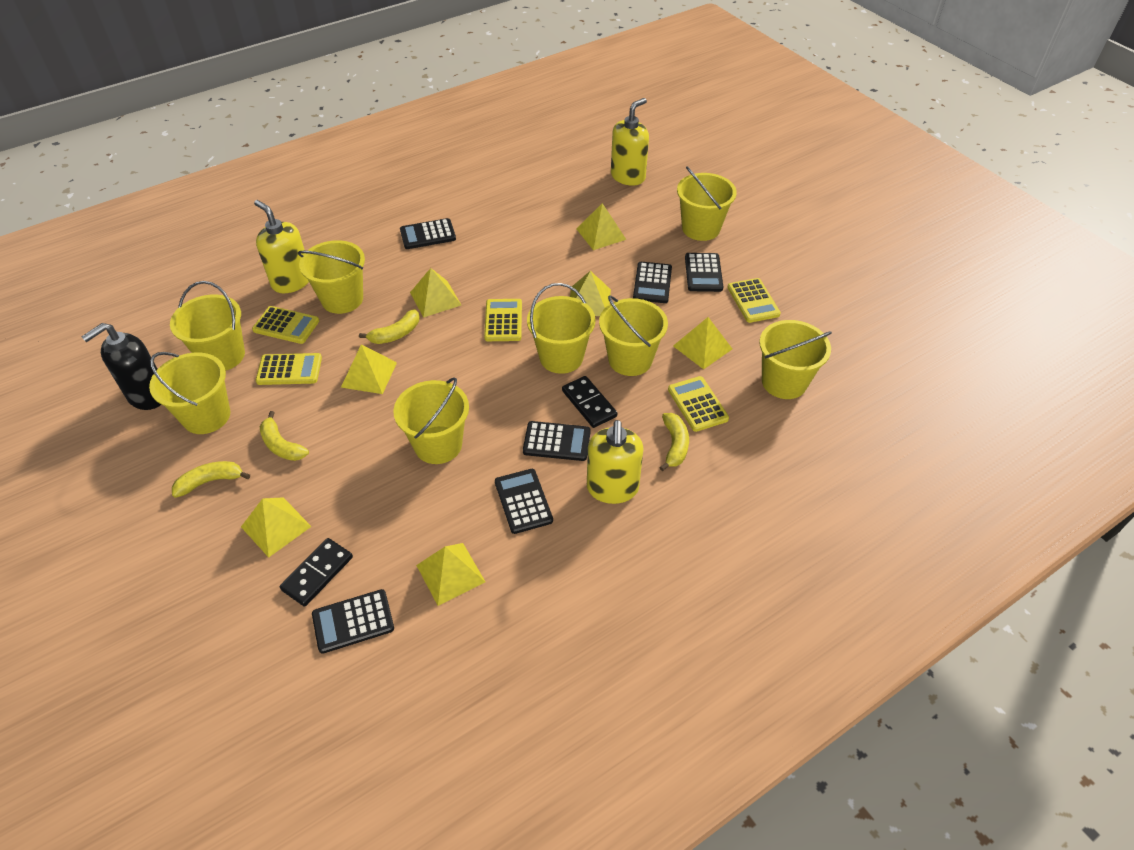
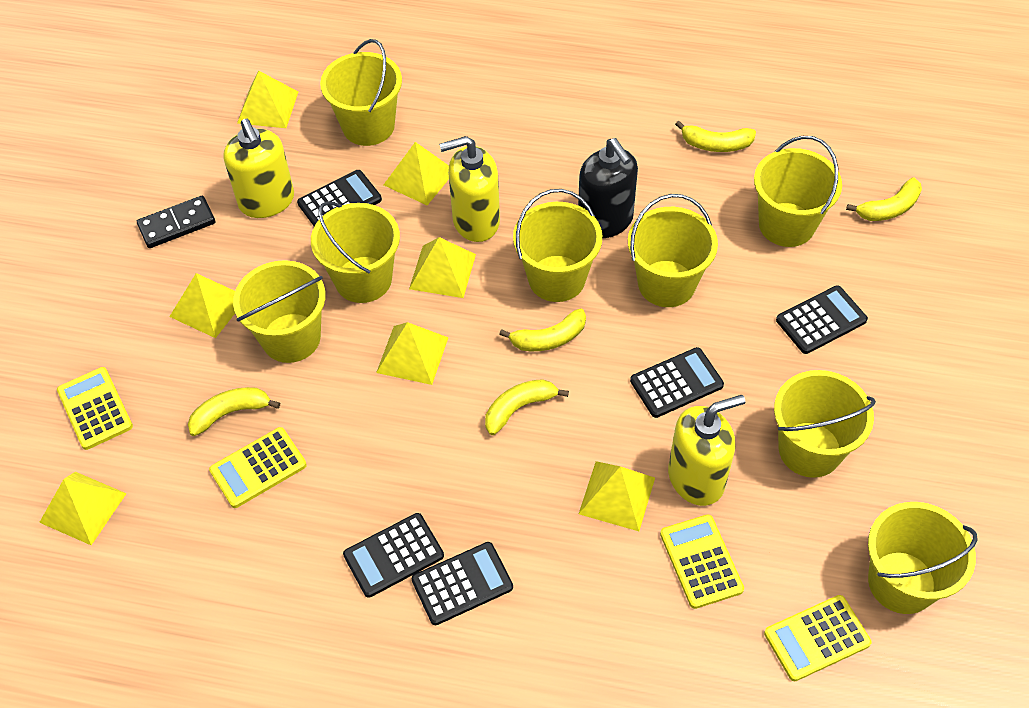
black calculator: 6 -> 5
black domino: 2 -> 1
yellow banana: 4 -> 5
yellow calculator: 5 -> 4

